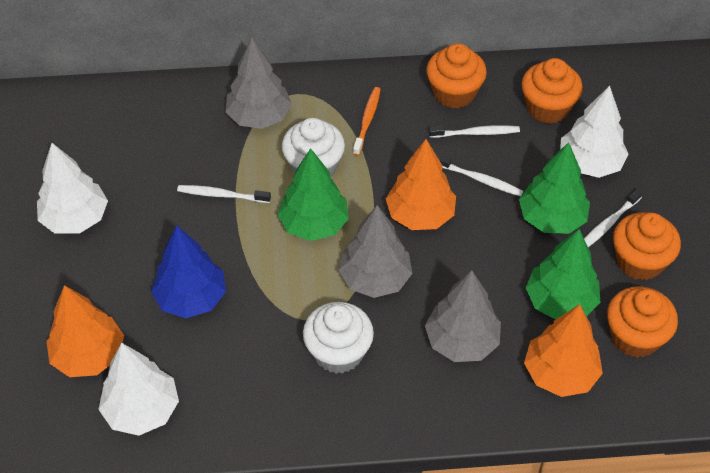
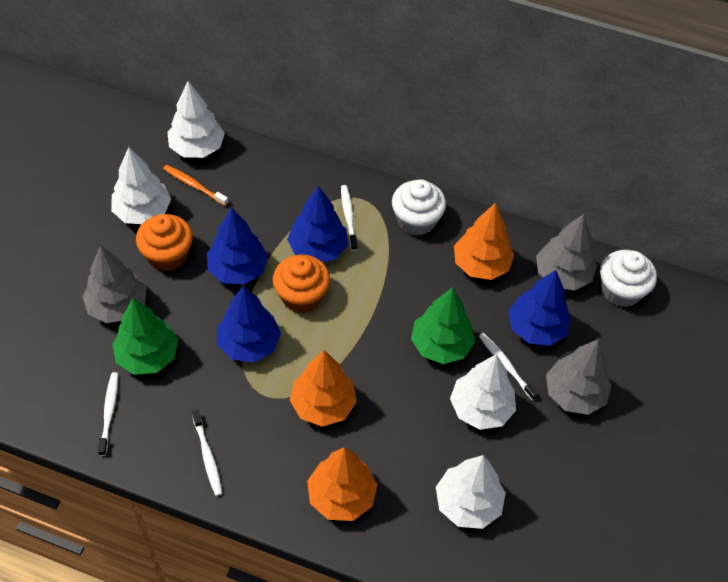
blue tree: 1 -> 4
green tree: 3 -> 2
orange cupcake: 4 -> 2
white tree: 3 -> 4

